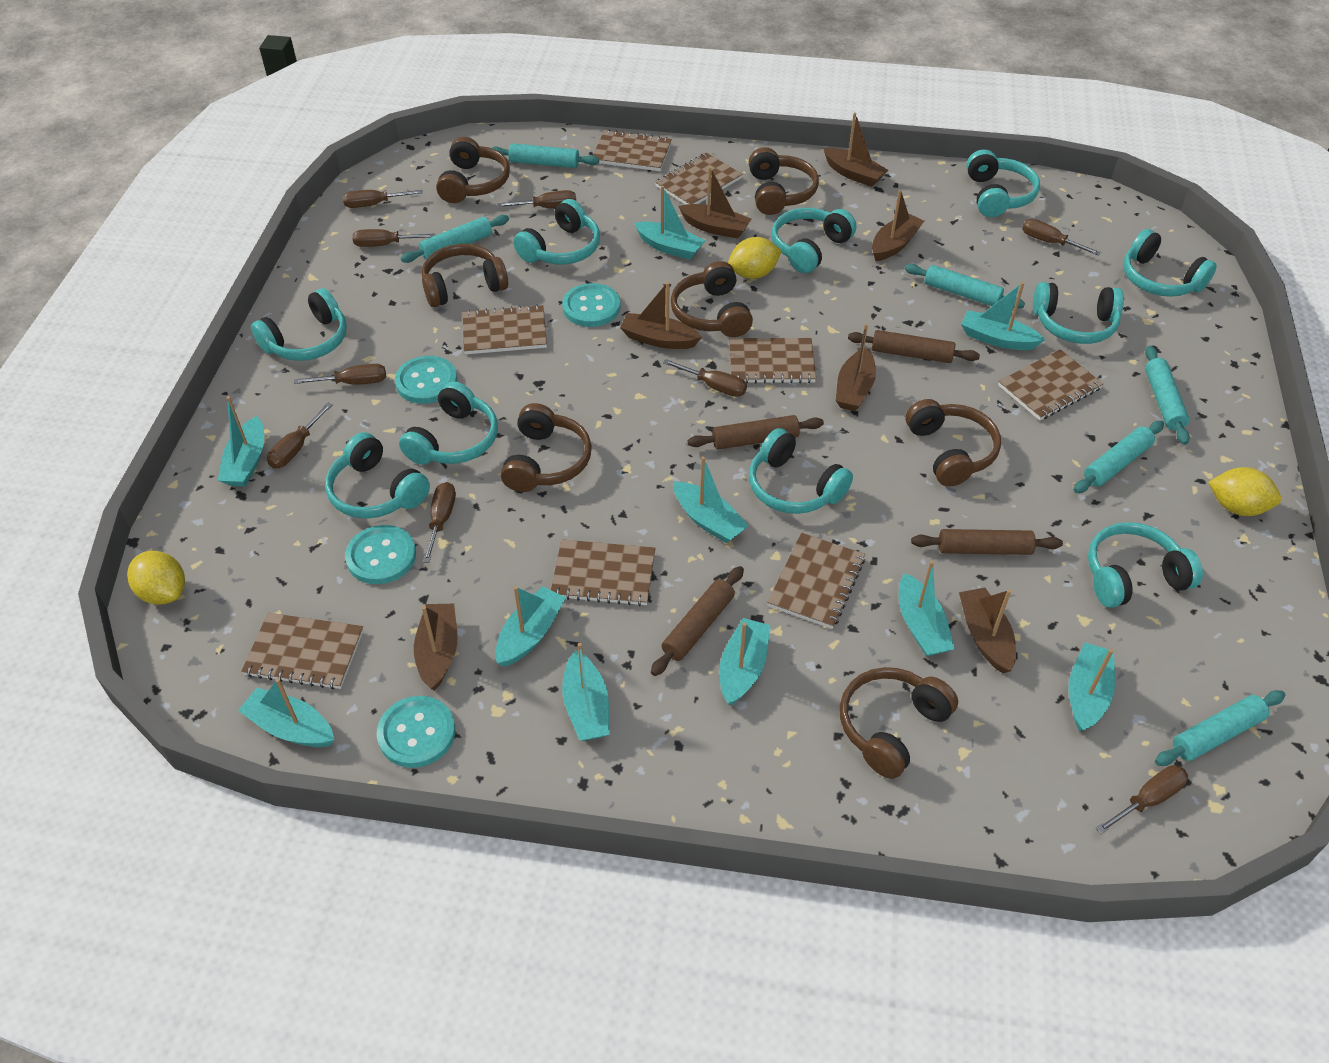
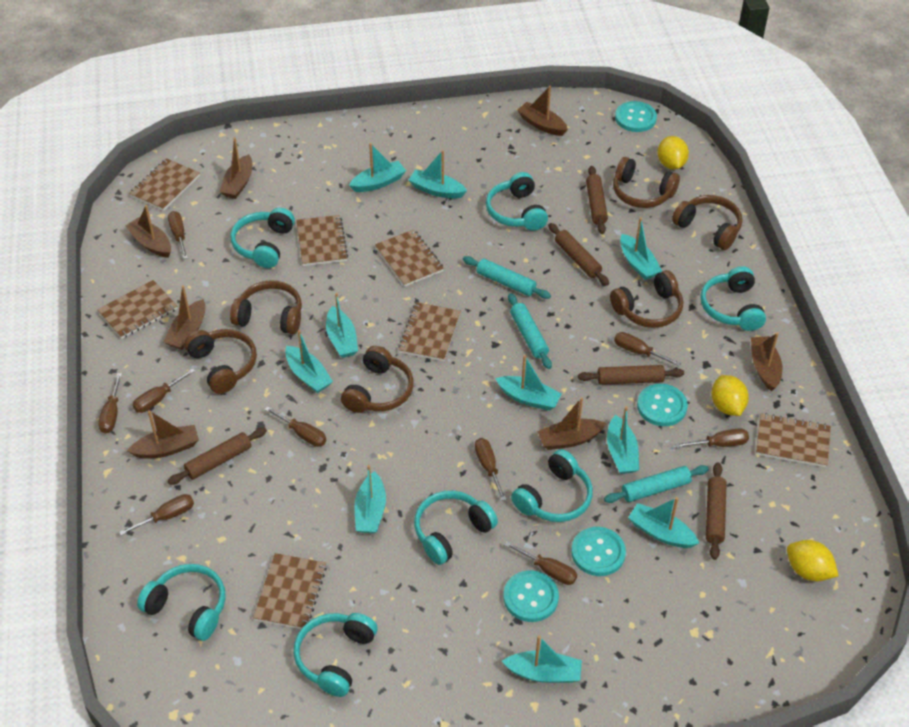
brown headphones: 7 -> 6
brown notebook: 8 -> 7
brown rolling pin: 4 -> 5
turquoise headphones: 10 -> 7
turquoise rolling pin: 6 -> 3

